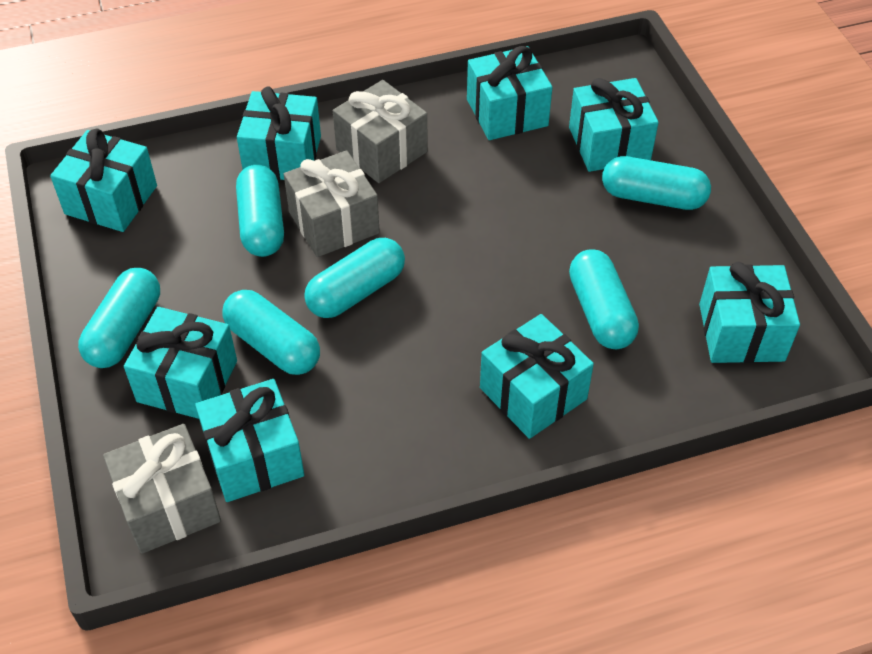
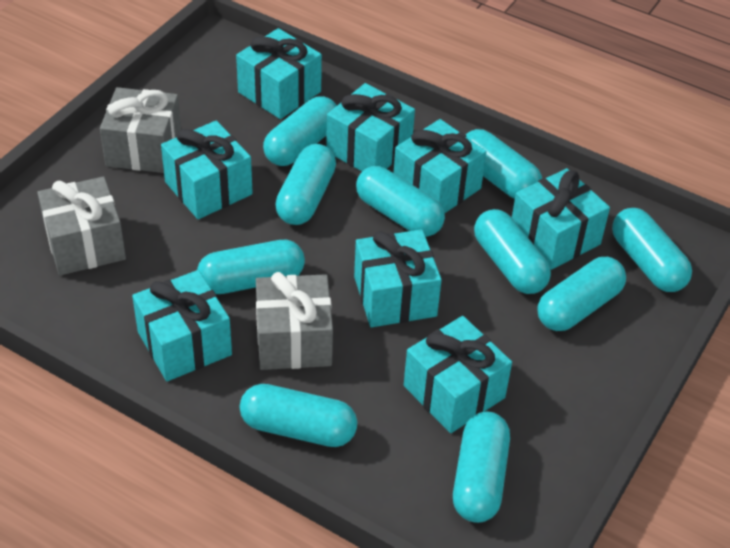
turquoise capsule: 6 -> 10

